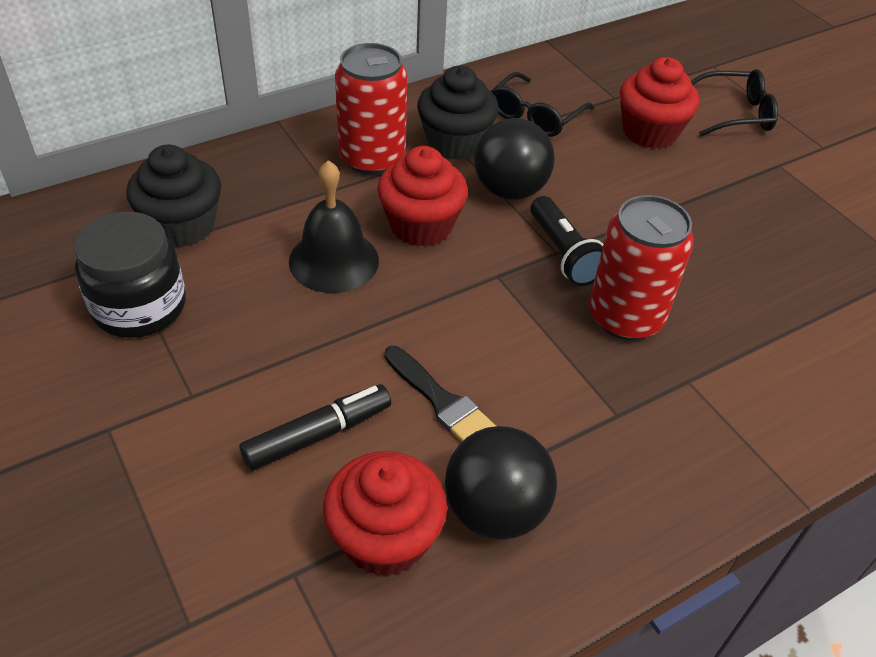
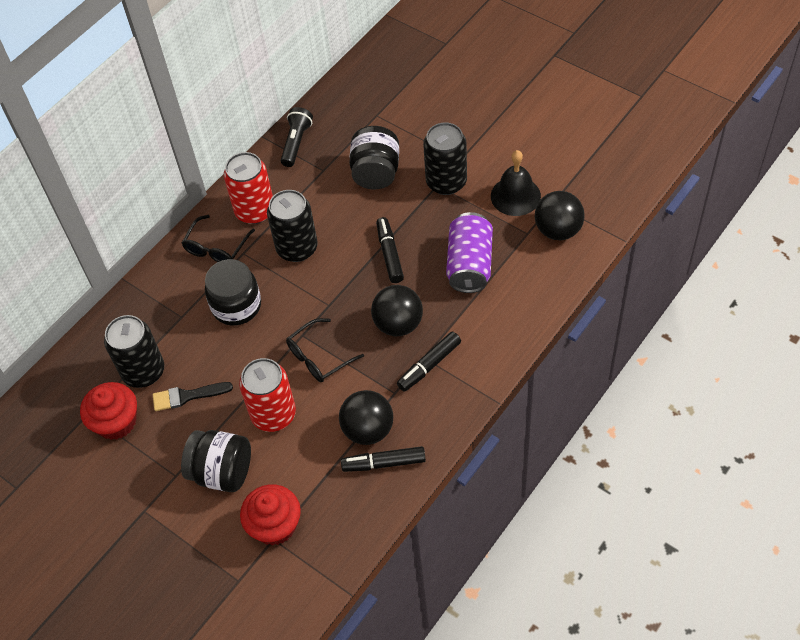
black ball: 2 -> 3
black can: 0 -> 3
black cupcake: 2 -> 0
black jar: 1 -> 3
black marker: 1 -> 3
purple can: 0 -> 1
red cupcake: 3 -> 2

